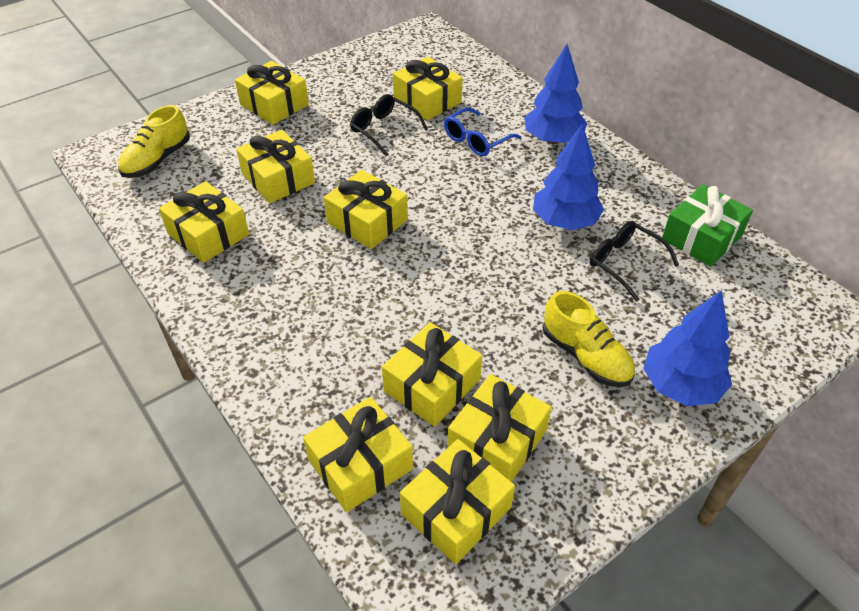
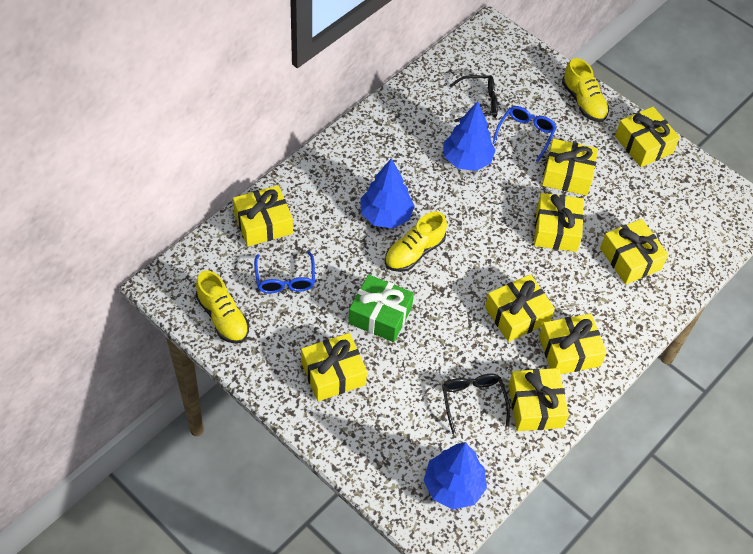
blue glasses: 1 -> 2
yellow shoe: 2 -> 3

